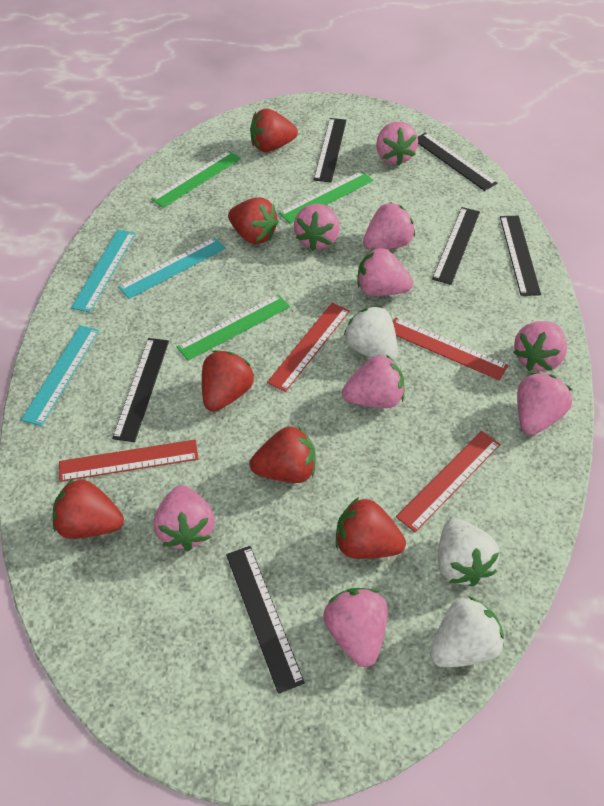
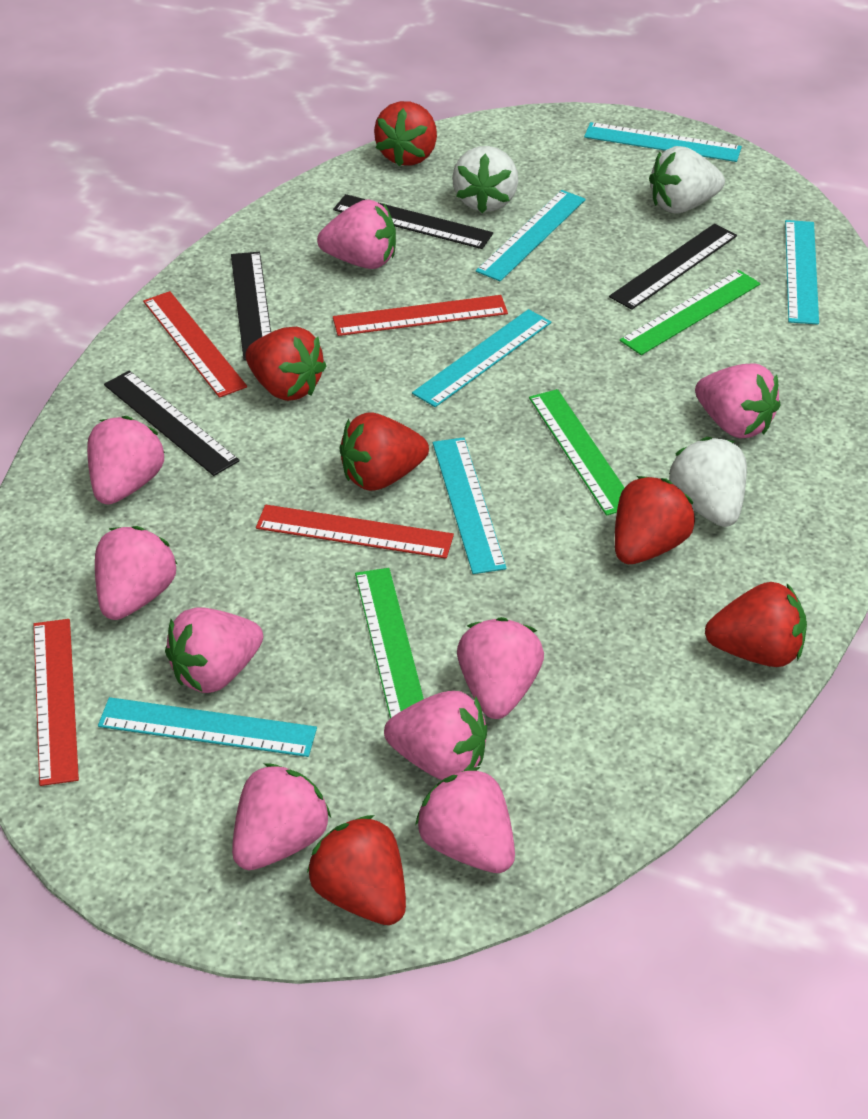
black ruler: 6 -> 4
turquoise ruler: 3 -> 6

